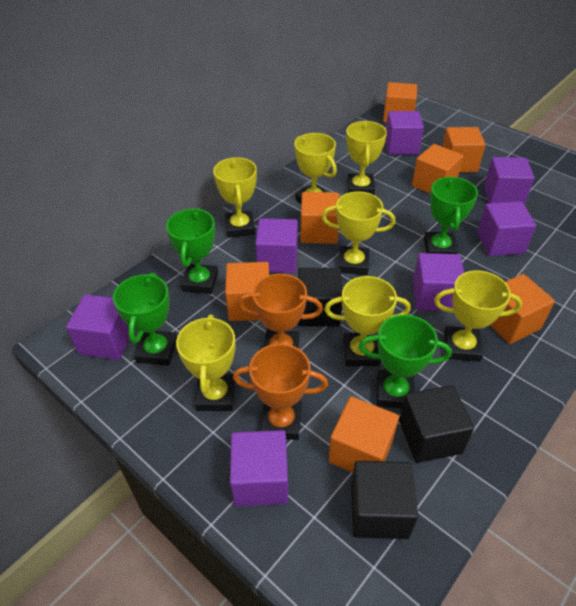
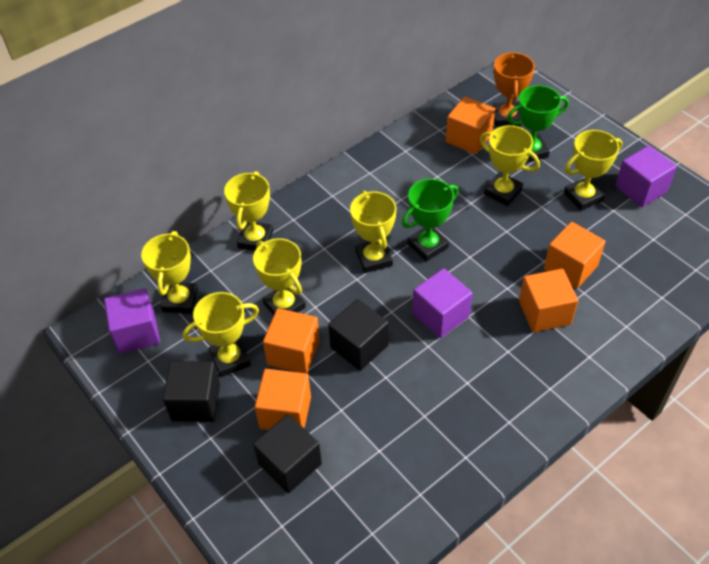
green trophy: 4 -> 2
orange cube: 7 -> 5
orange trophy: 2 -> 1
purple cube: 7 -> 3

